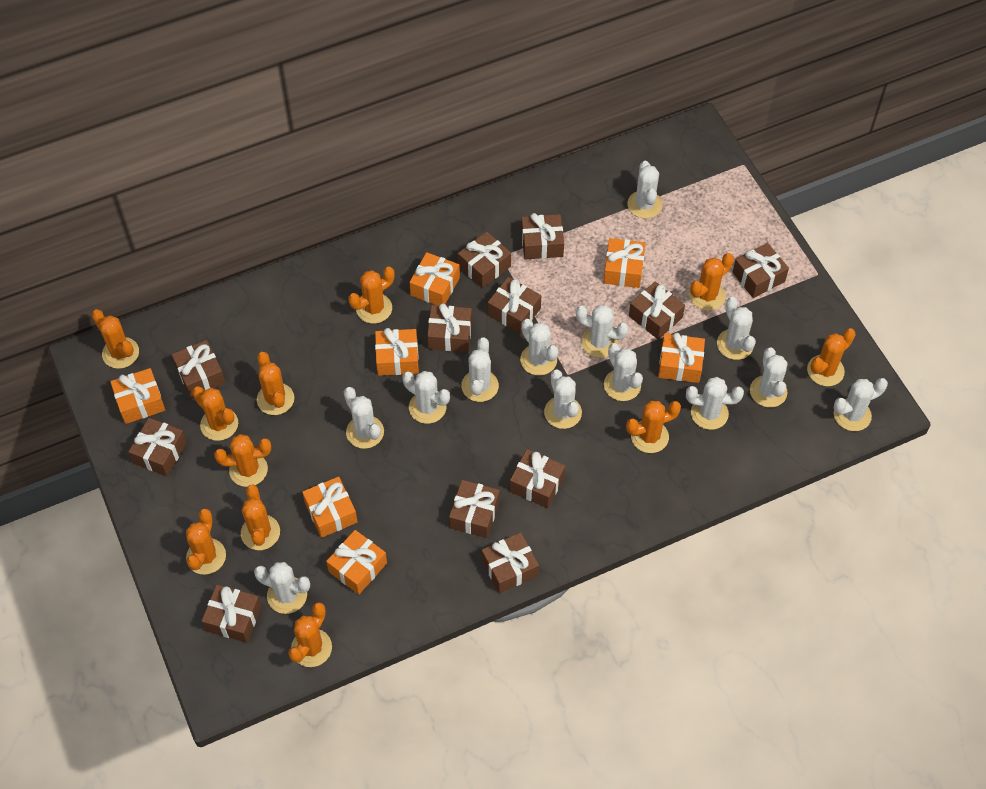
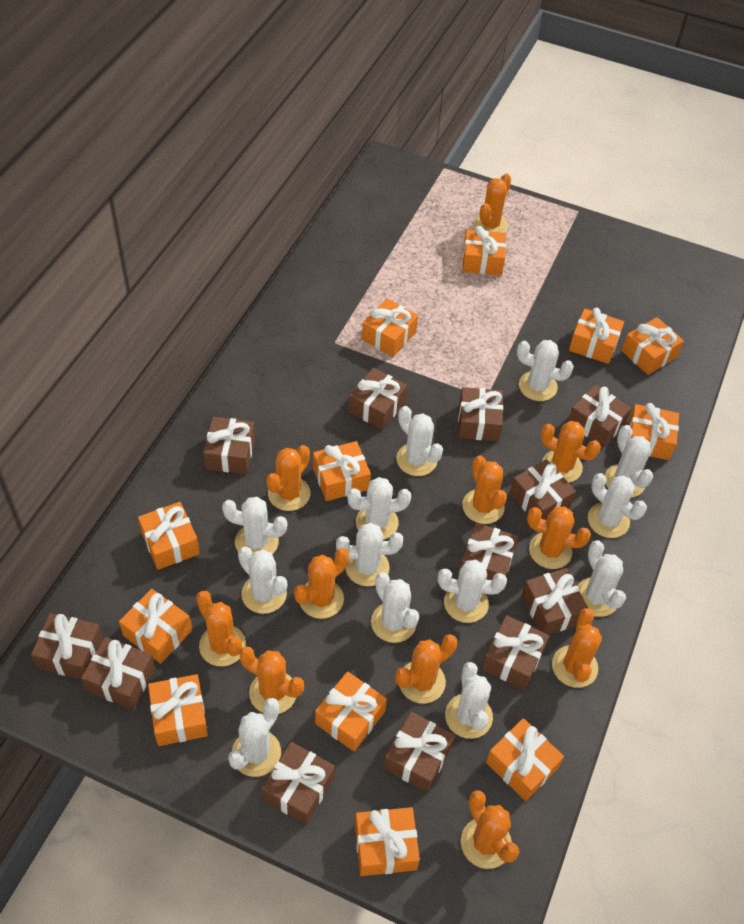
orange gift: 7 -> 12

